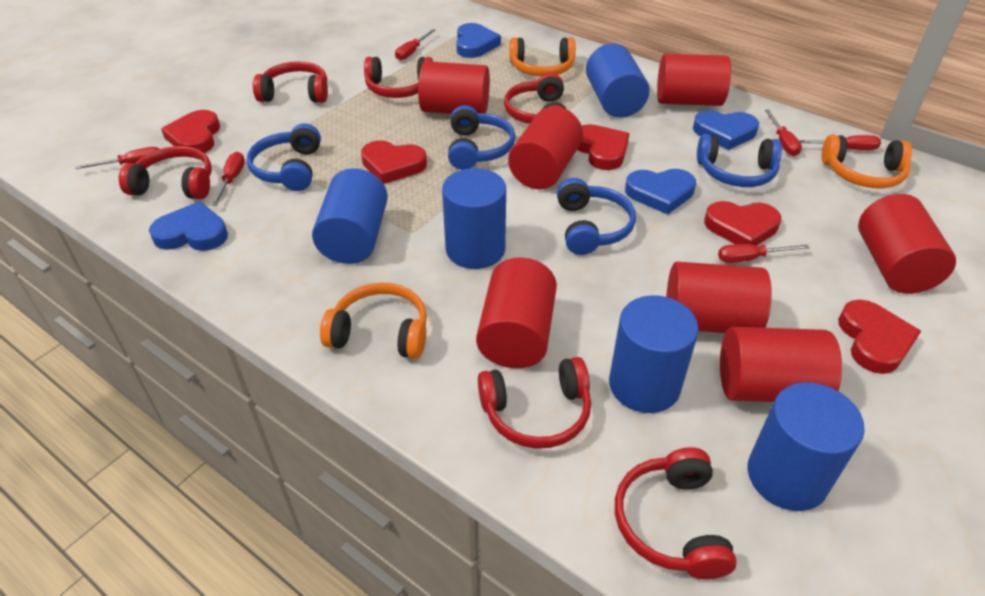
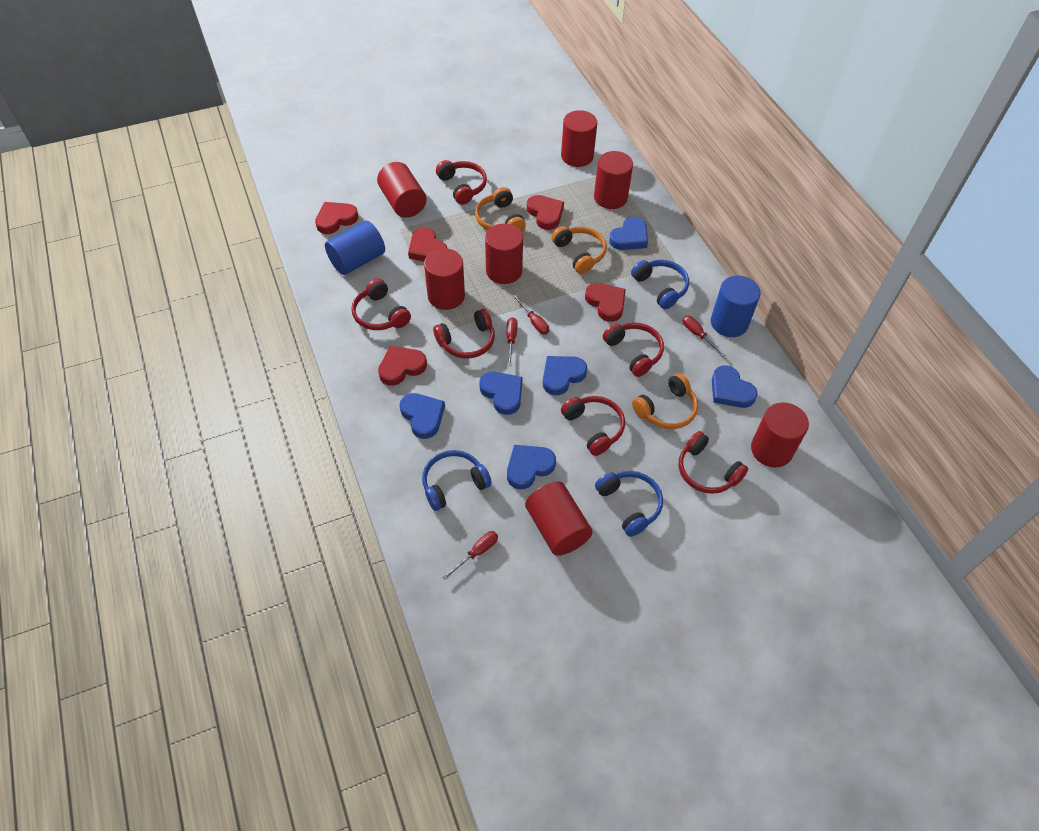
blue cylinder: 5 -> 2
blue headphones: 4 -> 3
blue heart: 4 -> 6
red screwdriver: 6 -> 4

